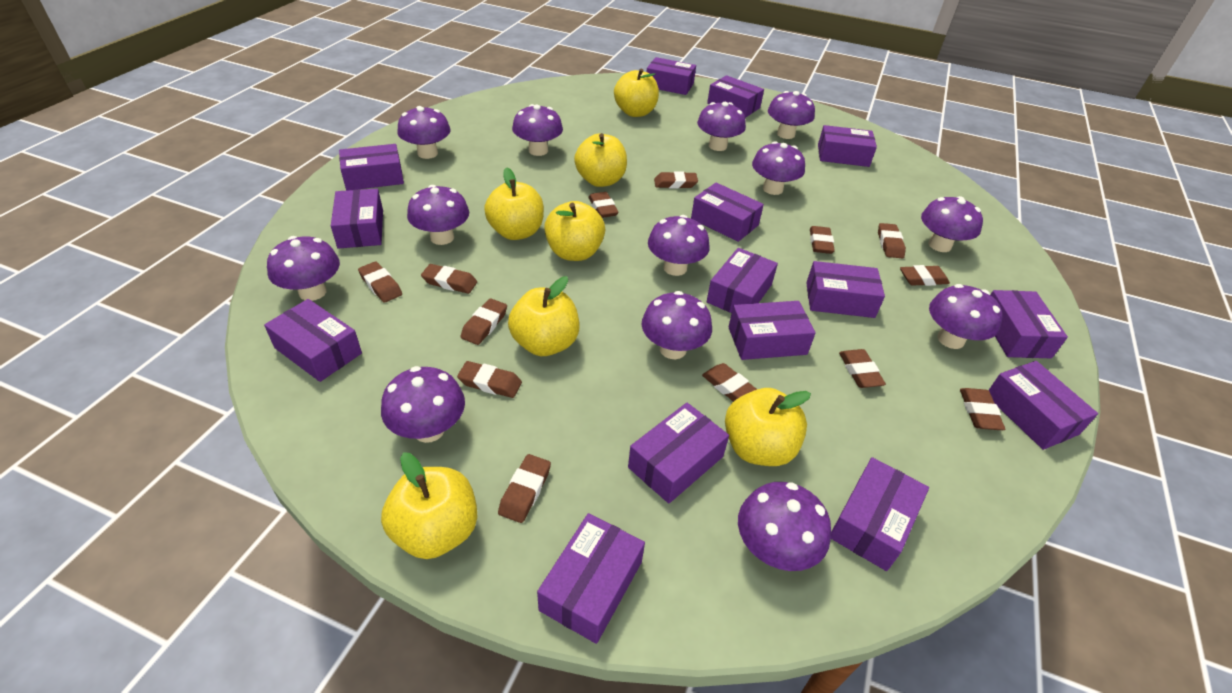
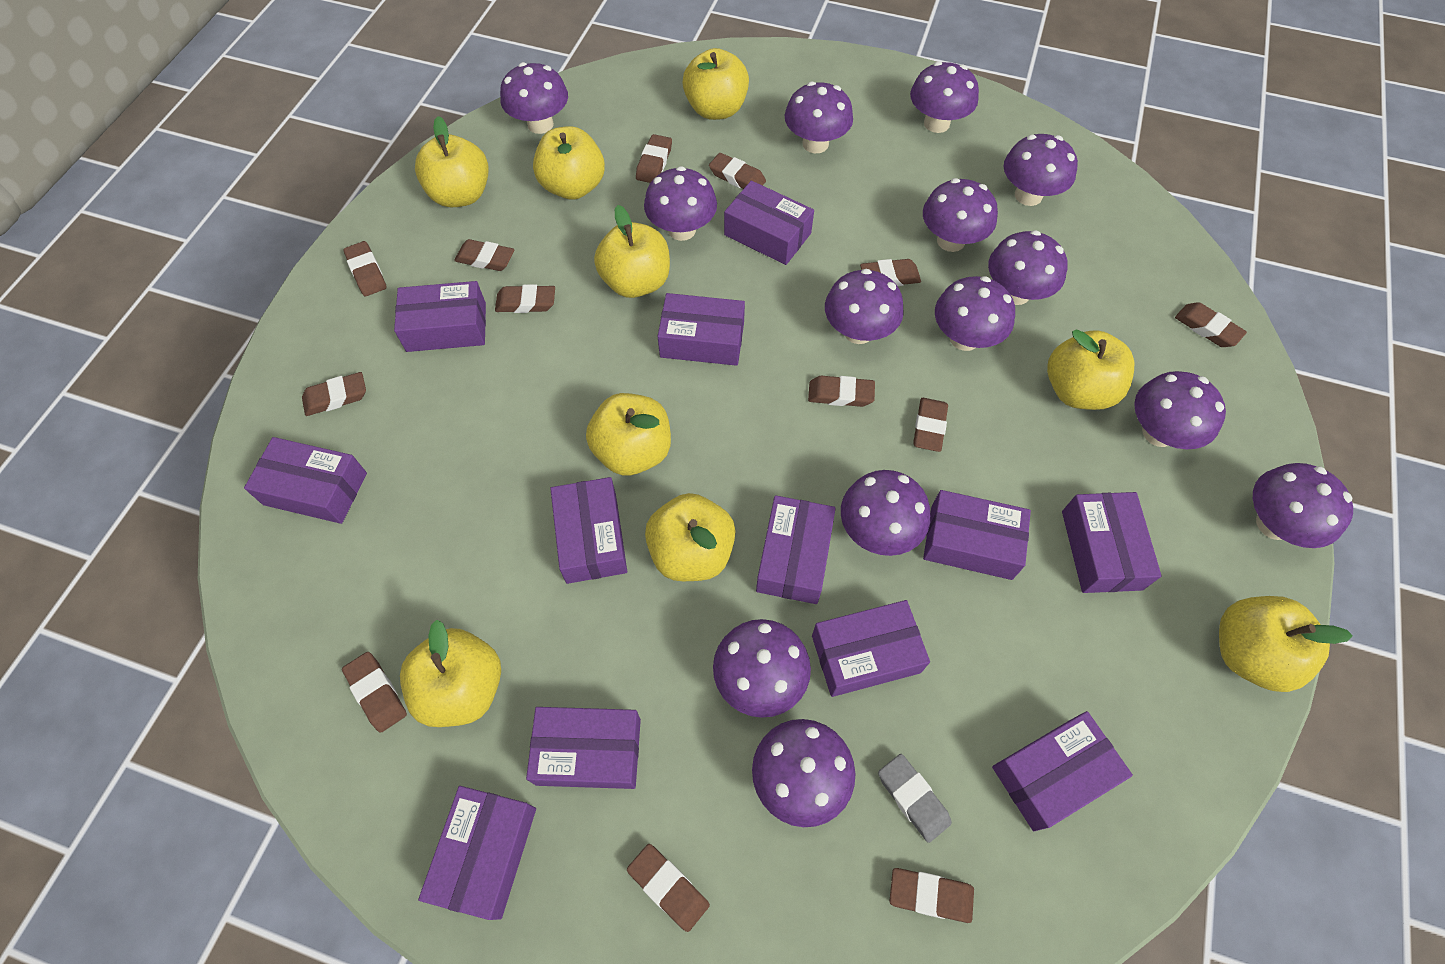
grey eraser: 0 -> 1
purple box: 15 -> 12
purple mushroom: 13 -> 14
yellow apple: 7 -> 9

